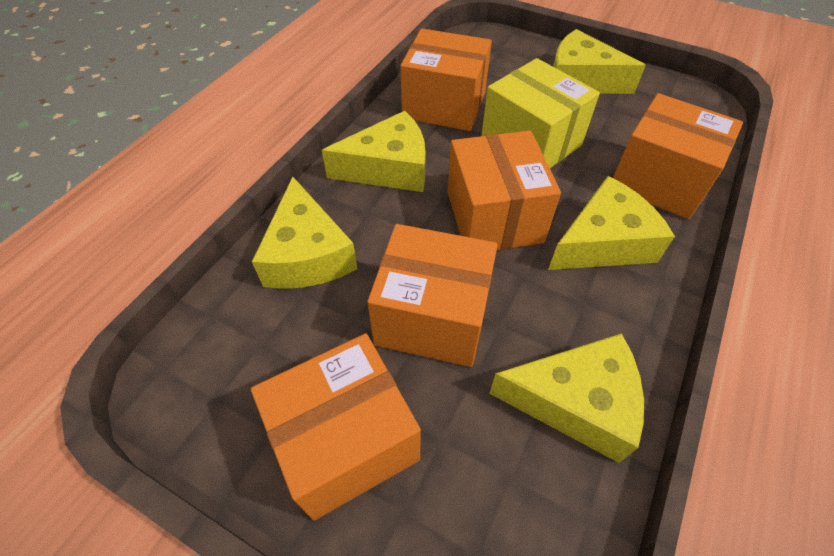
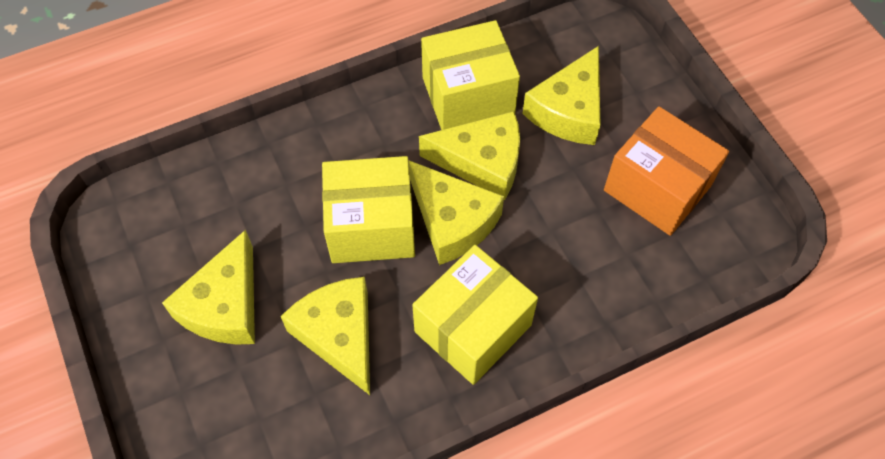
orange box: 5 -> 1
yellow box: 1 -> 3

